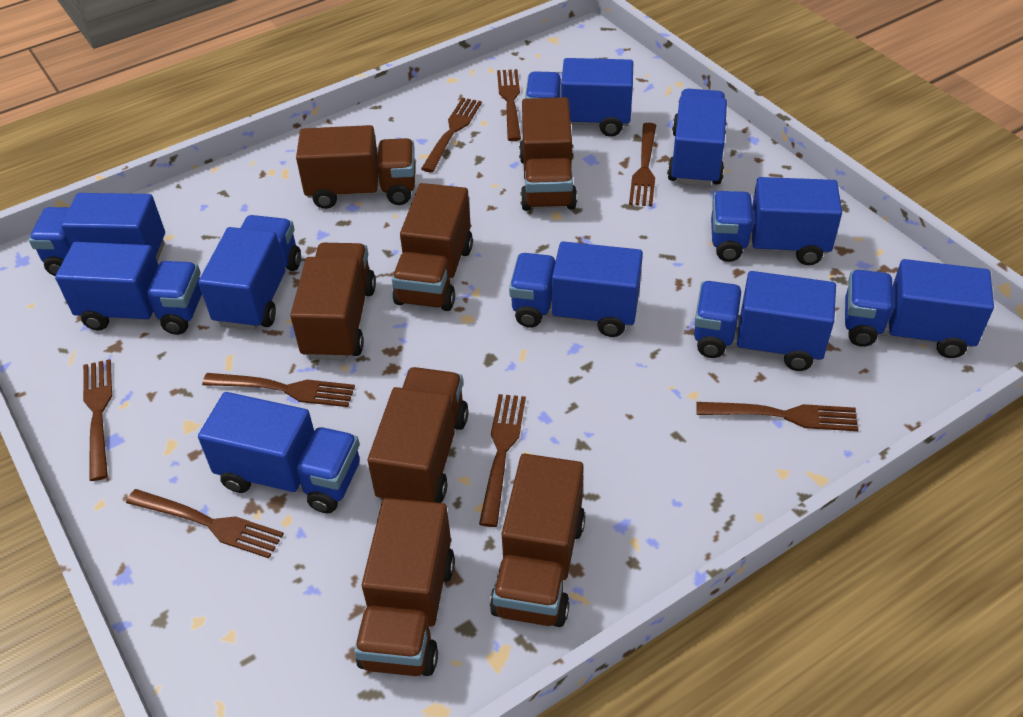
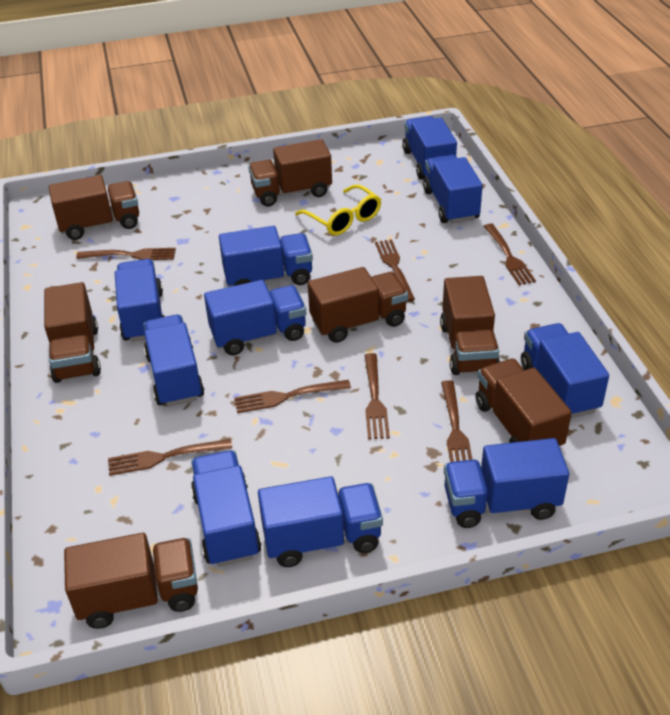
brown fork: 8 -> 7
yellow glasses: 0 -> 1

